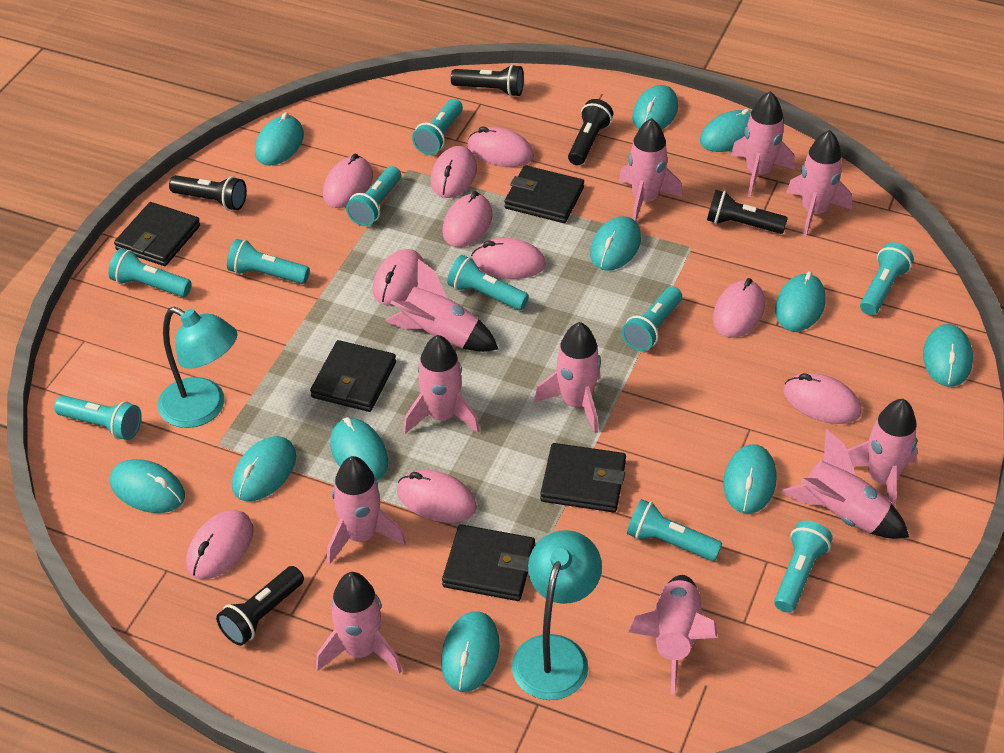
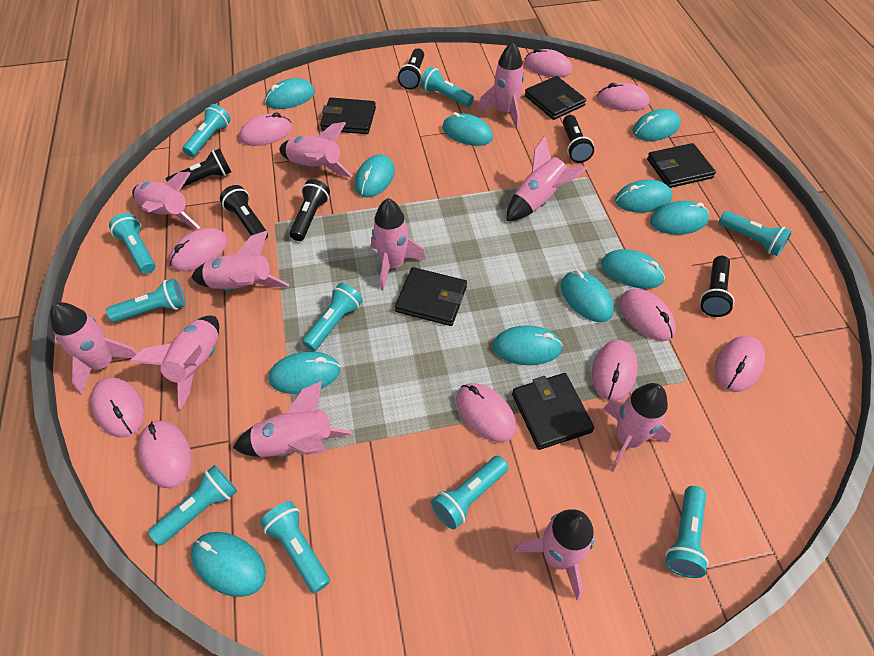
black flashlight: 5 -> 6
turquoise lamp: 2 -> 0

